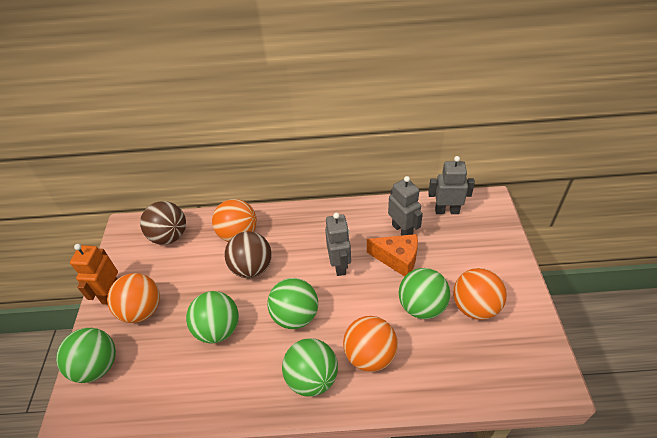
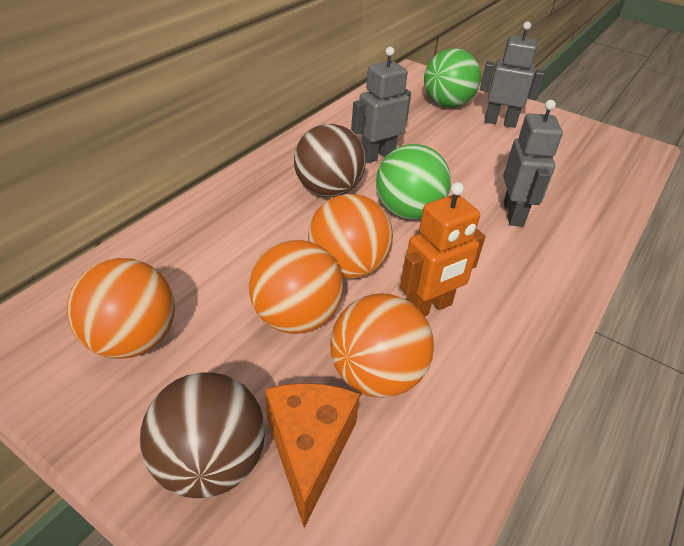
green ball: 5 -> 2

